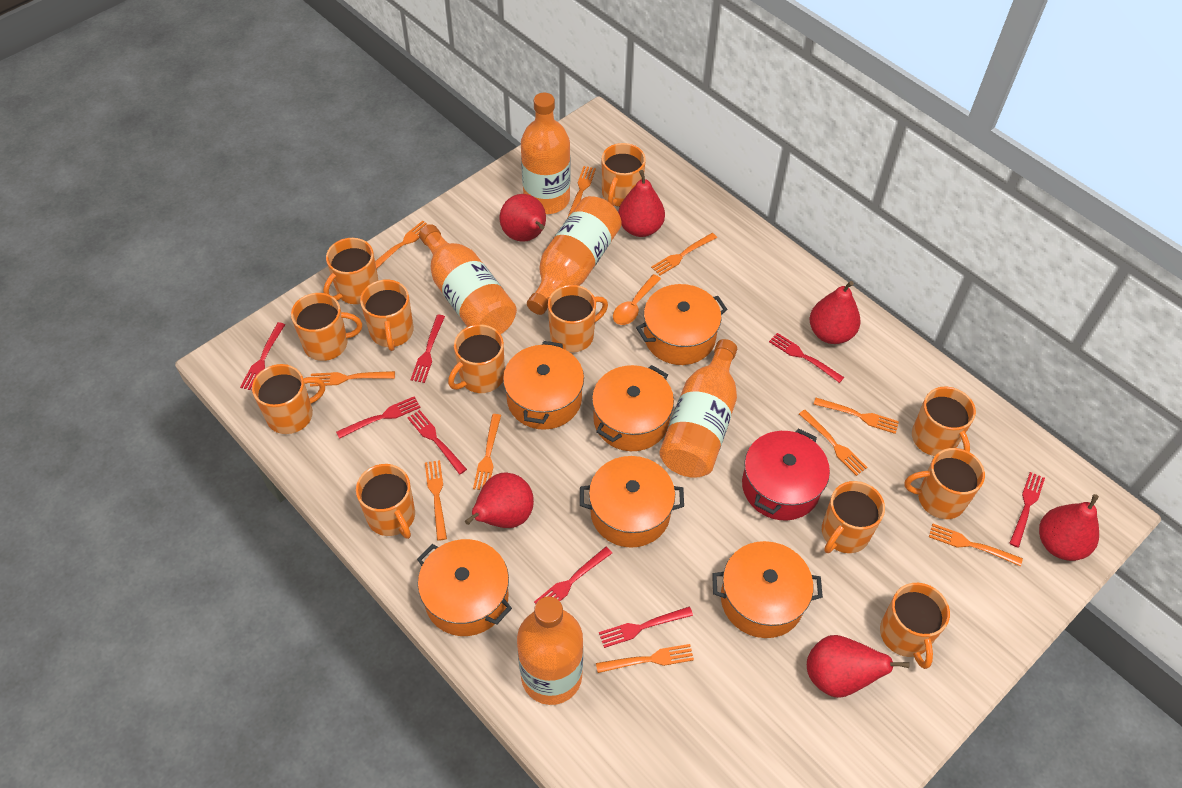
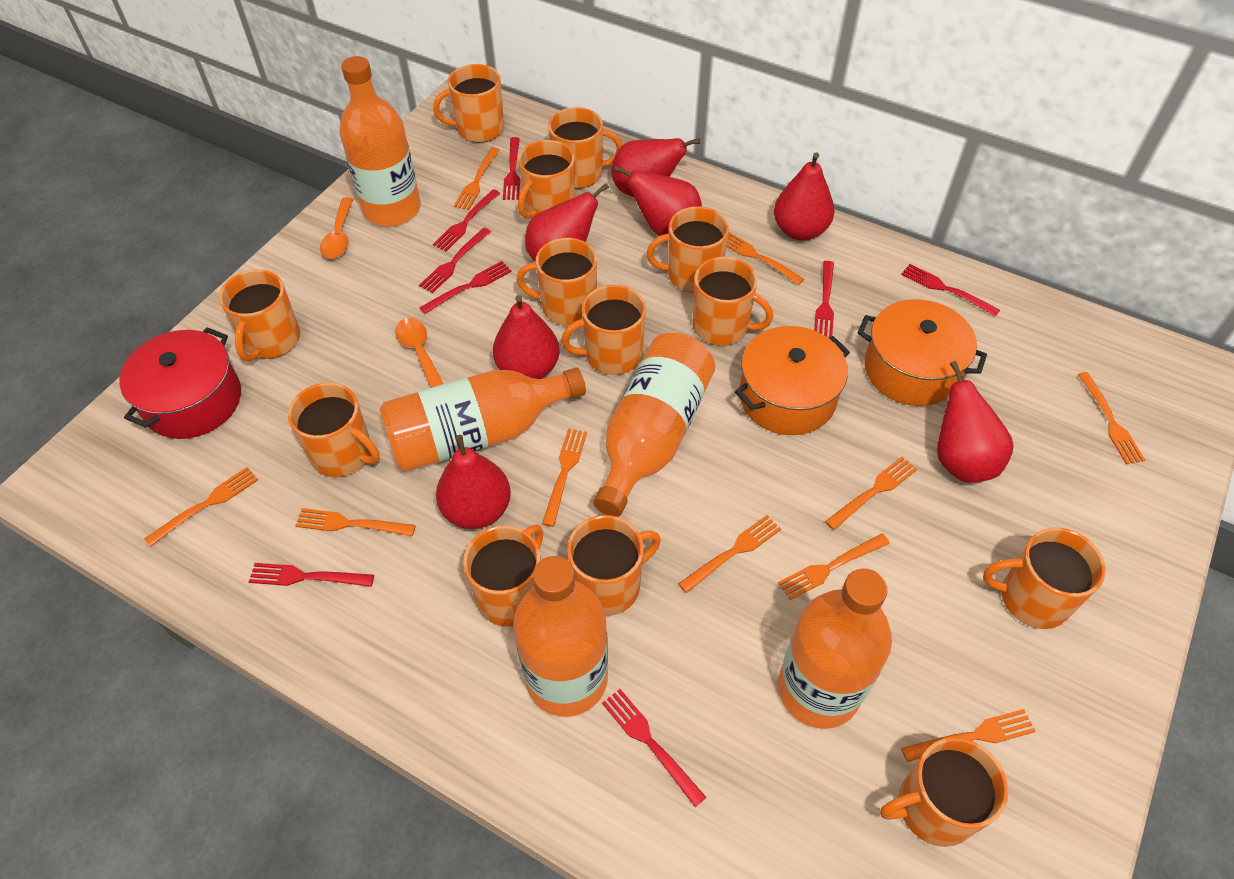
orange mug: 12 -> 13
orange pot: 6 -> 2
orange spoon: 1 -> 2
red pear: 6 -> 7

